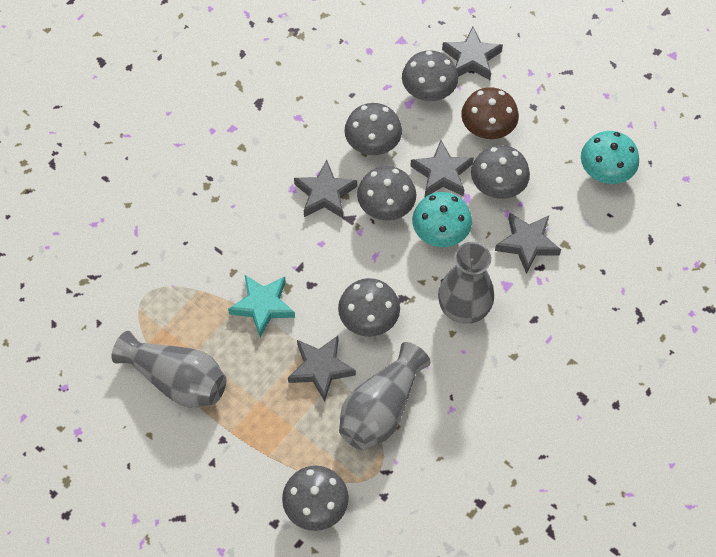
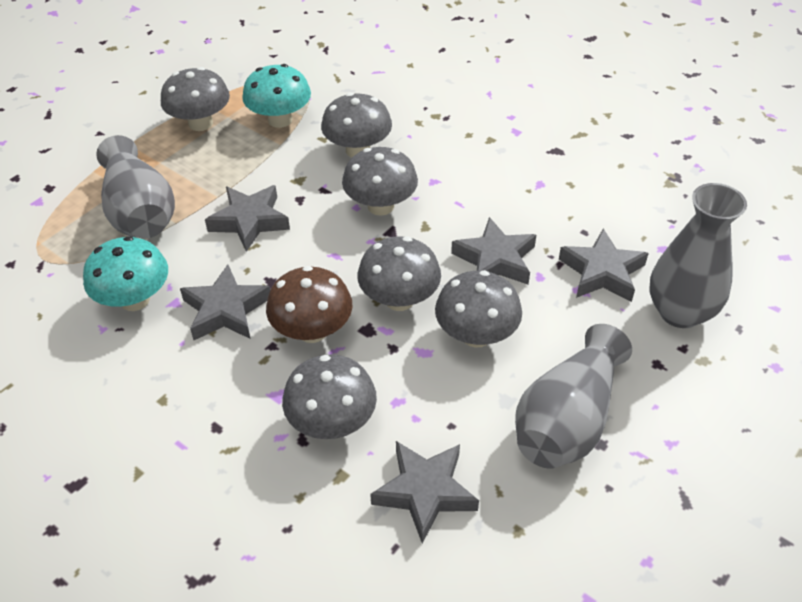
turquoise star: 1 -> 0

